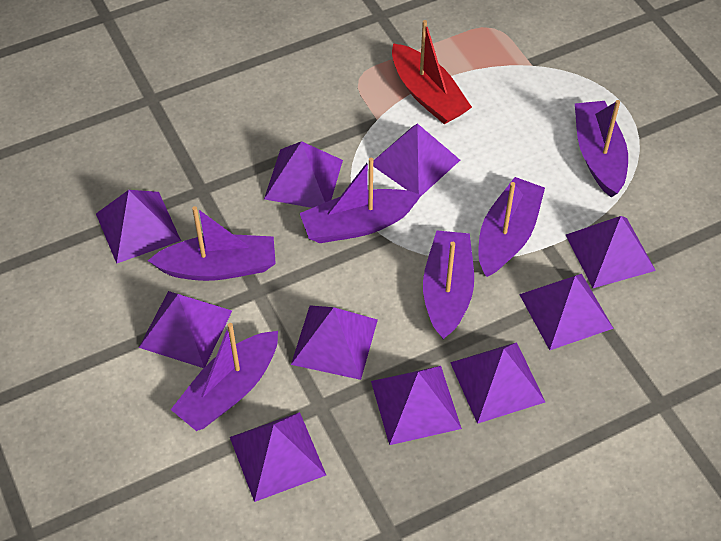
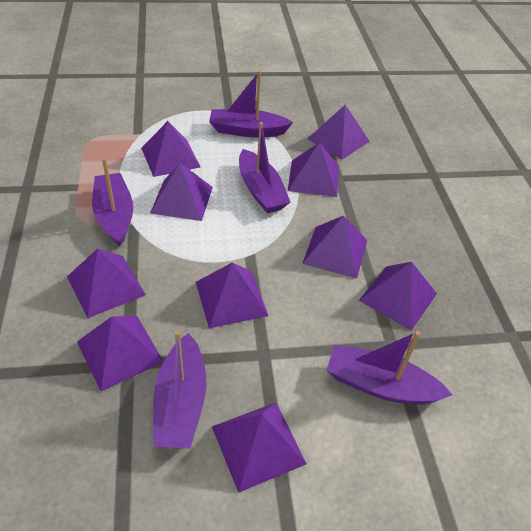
purple boat: 6 -> 5
red boat: 1 -> 0

